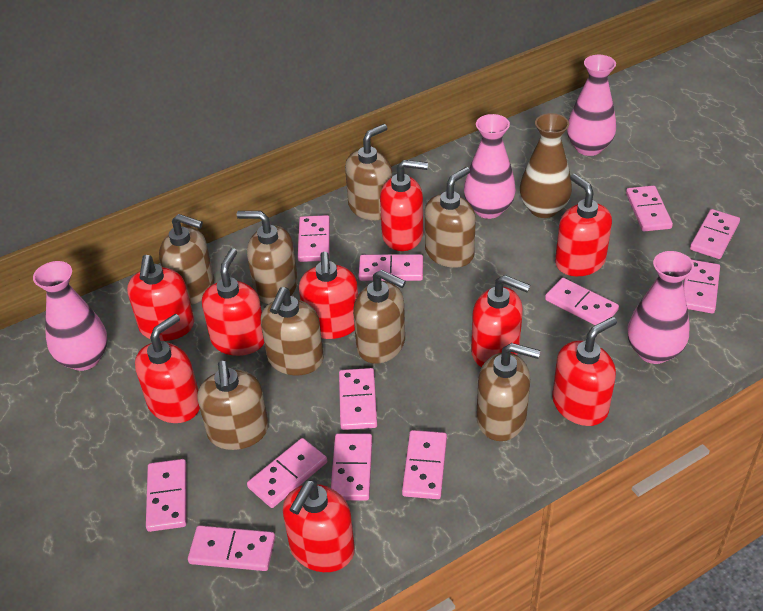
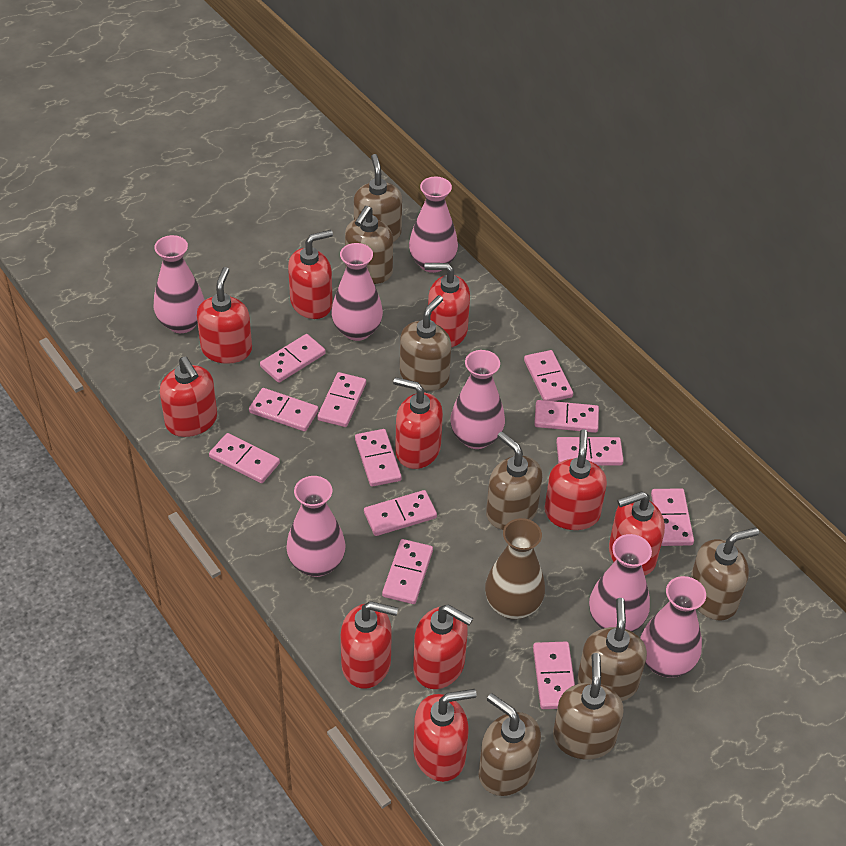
pink vase: 4 -> 7
red soap dispenser: 9 -> 10

